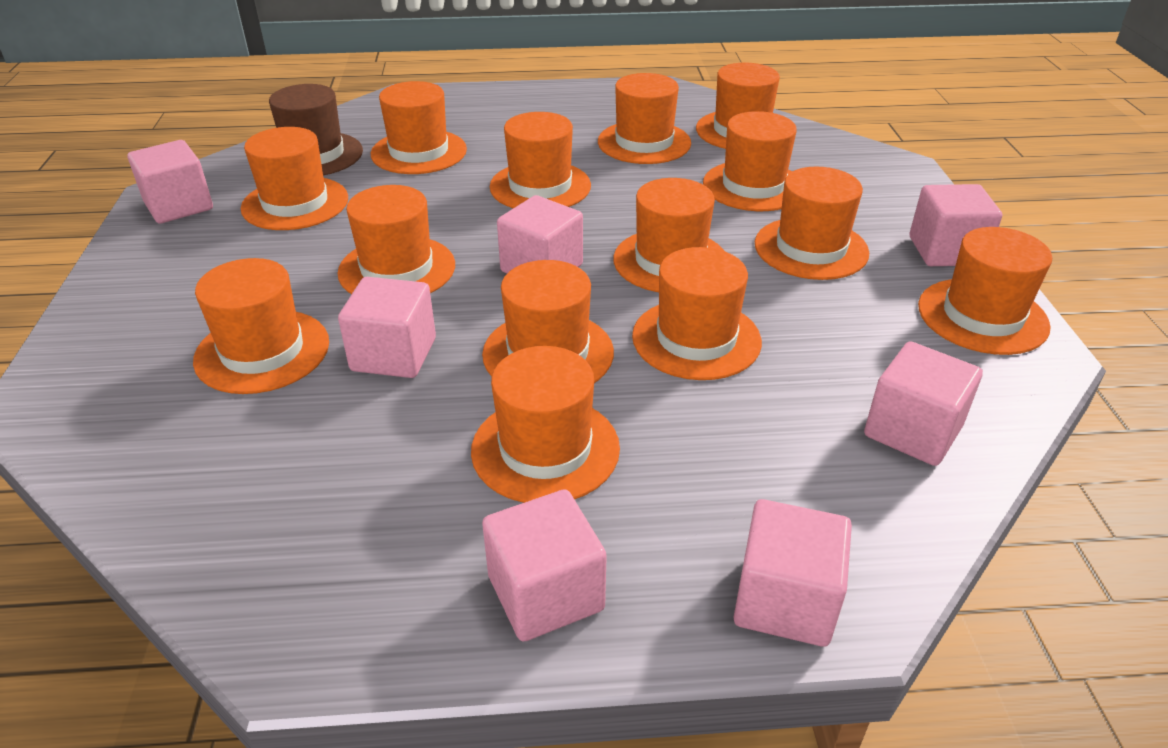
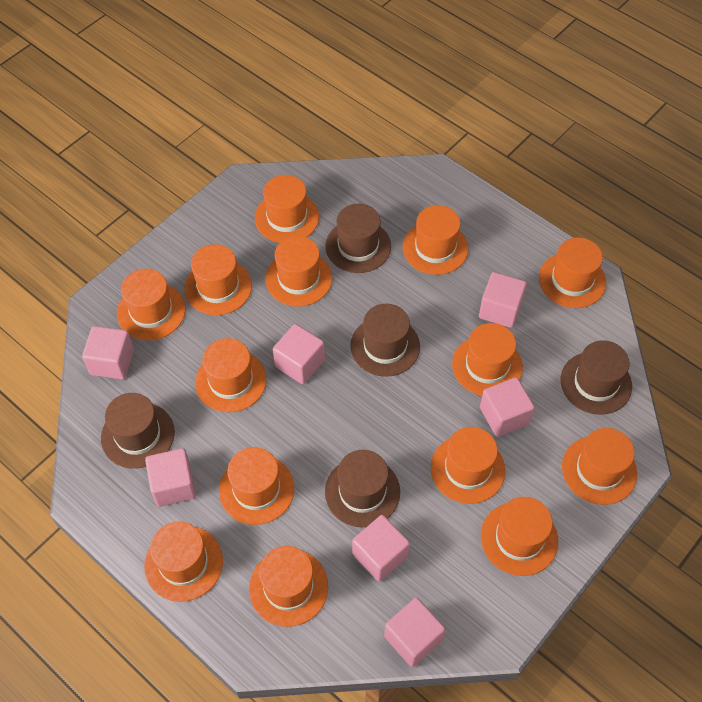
brown hat: 1 -> 5

